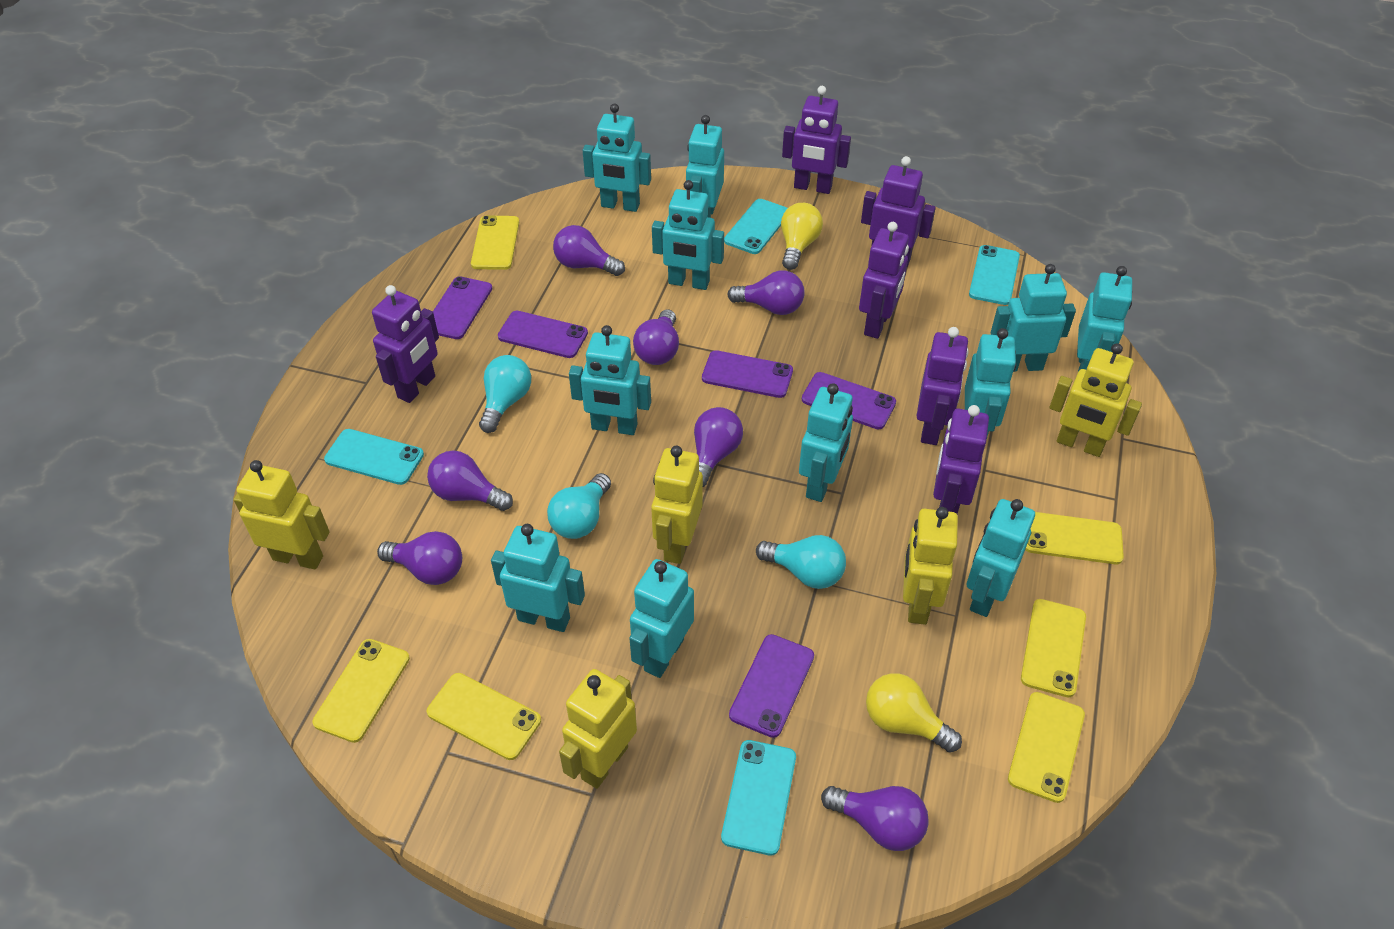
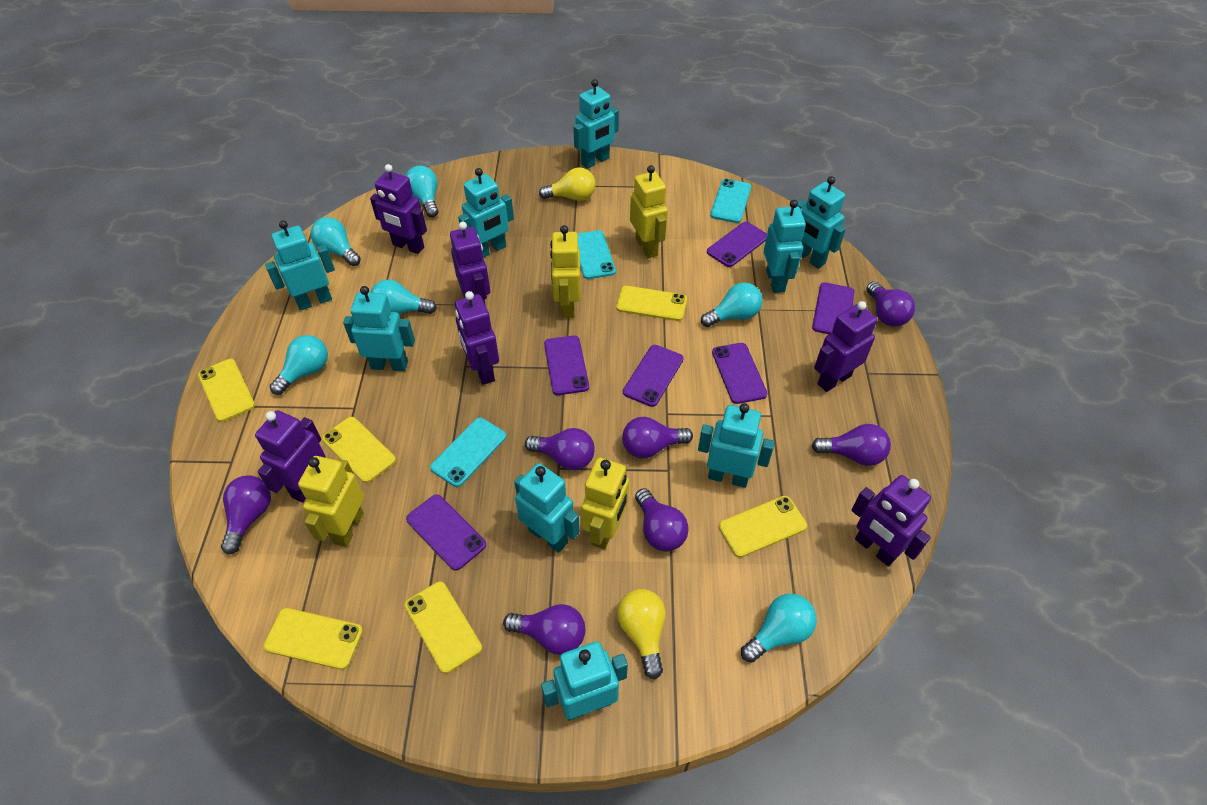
purple phone: 5 -> 6
turquoise light bulb: 3 -> 6
turquoise phone: 4 -> 3
turquoise robot: 11 -> 9
yellow robot: 5 -> 4

